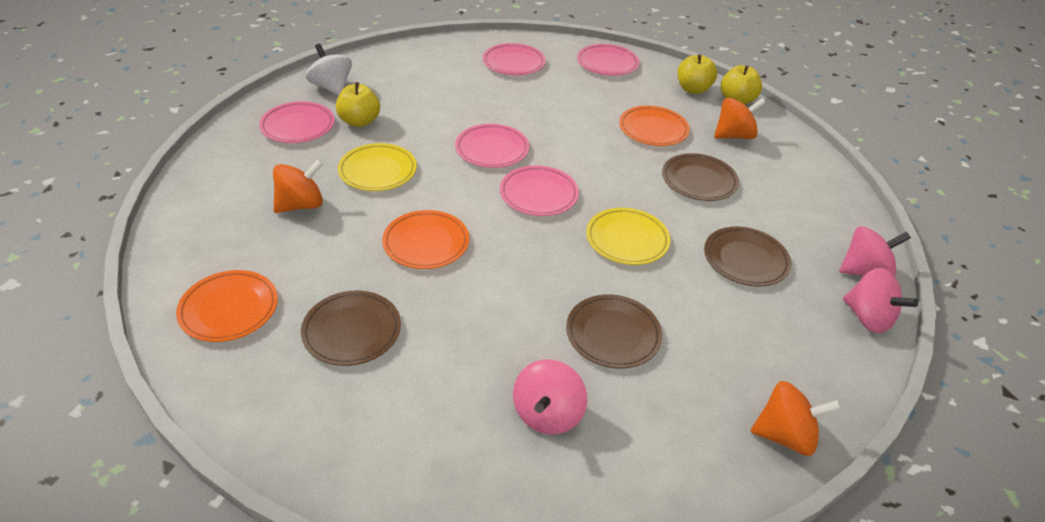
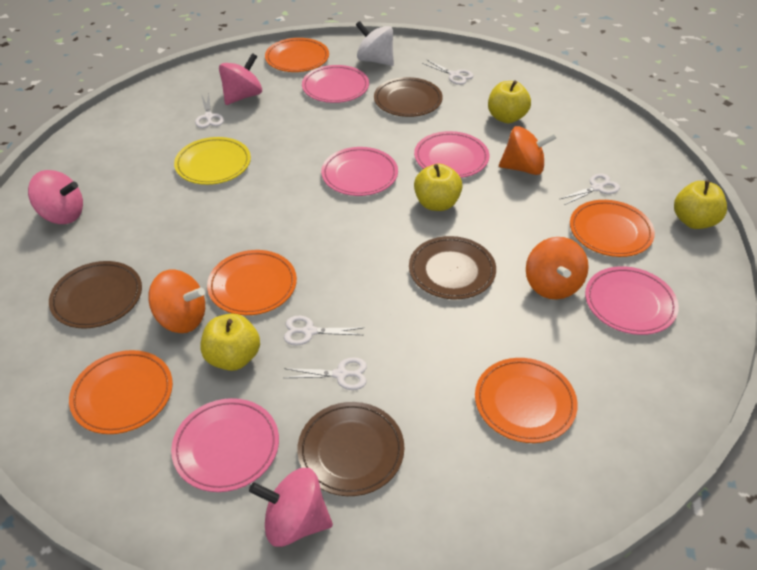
orange plate: 3 -> 5
white scissors: 0 -> 5
yellow apple: 3 -> 4
yellow plate: 2 -> 1

